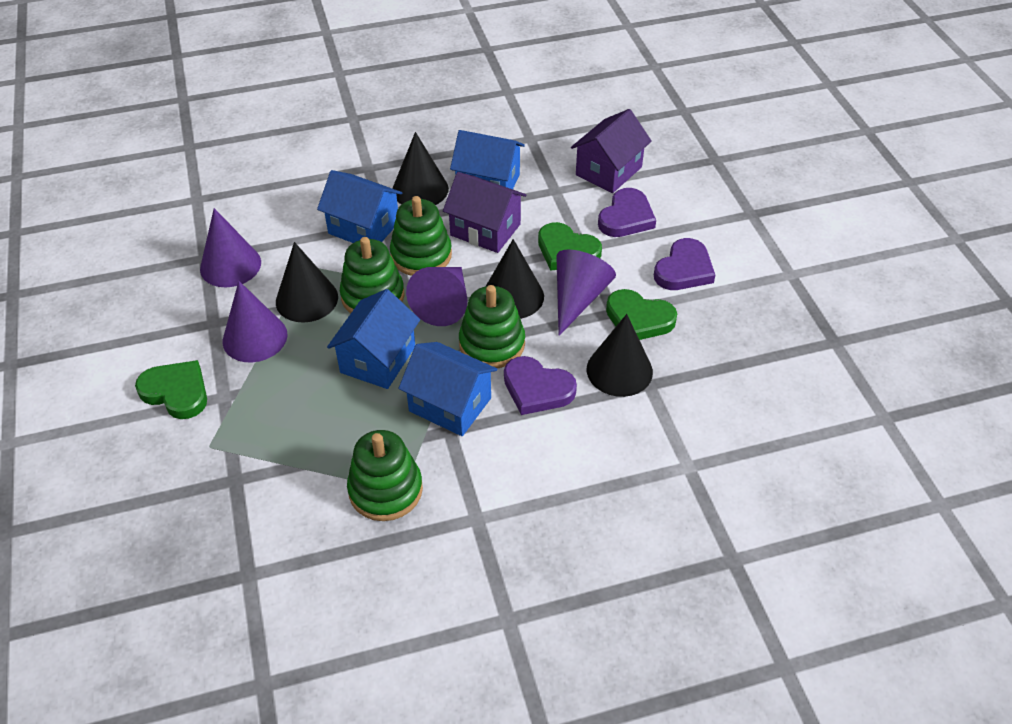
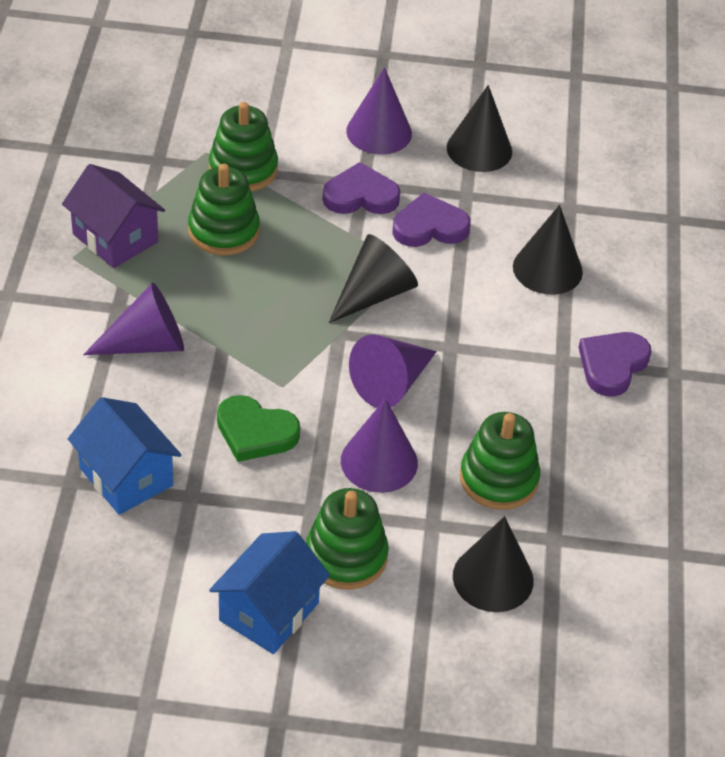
blue house: 4 -> 2
green heart: 3 -> 1
purple house: 2 -> 1

